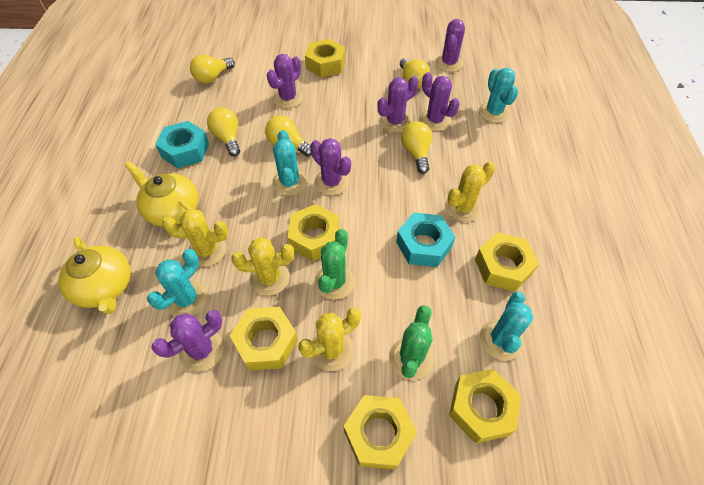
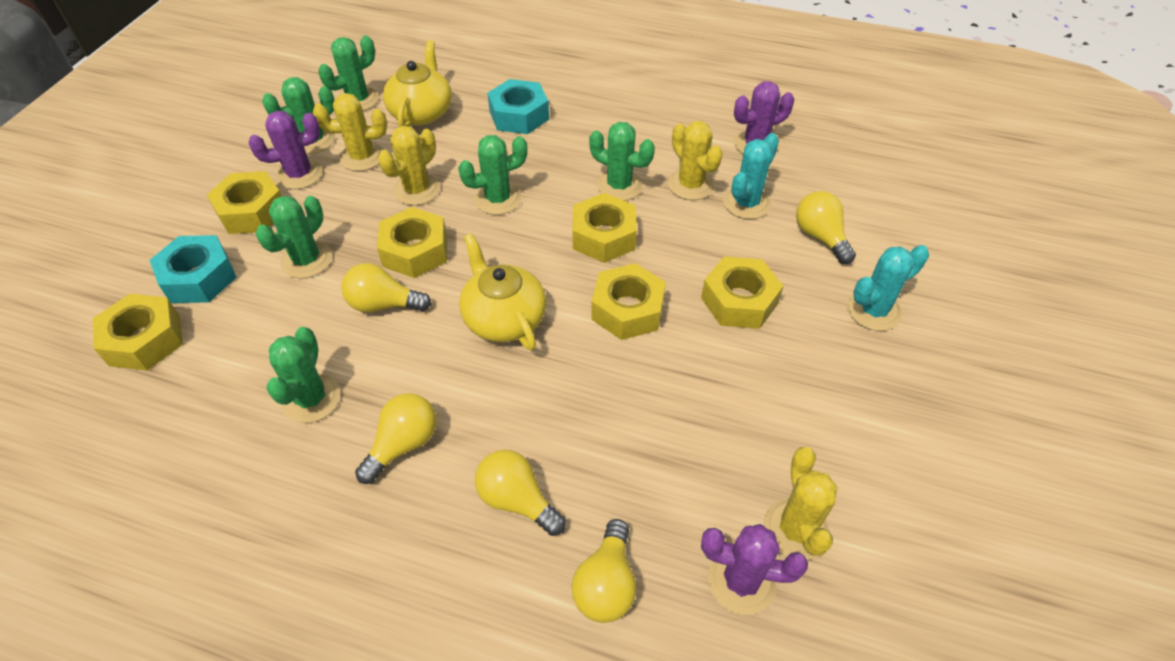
green cactus: 2 -> 6
purple cactus: 6 -> 3
turquoise cactus: 4 -> 2

